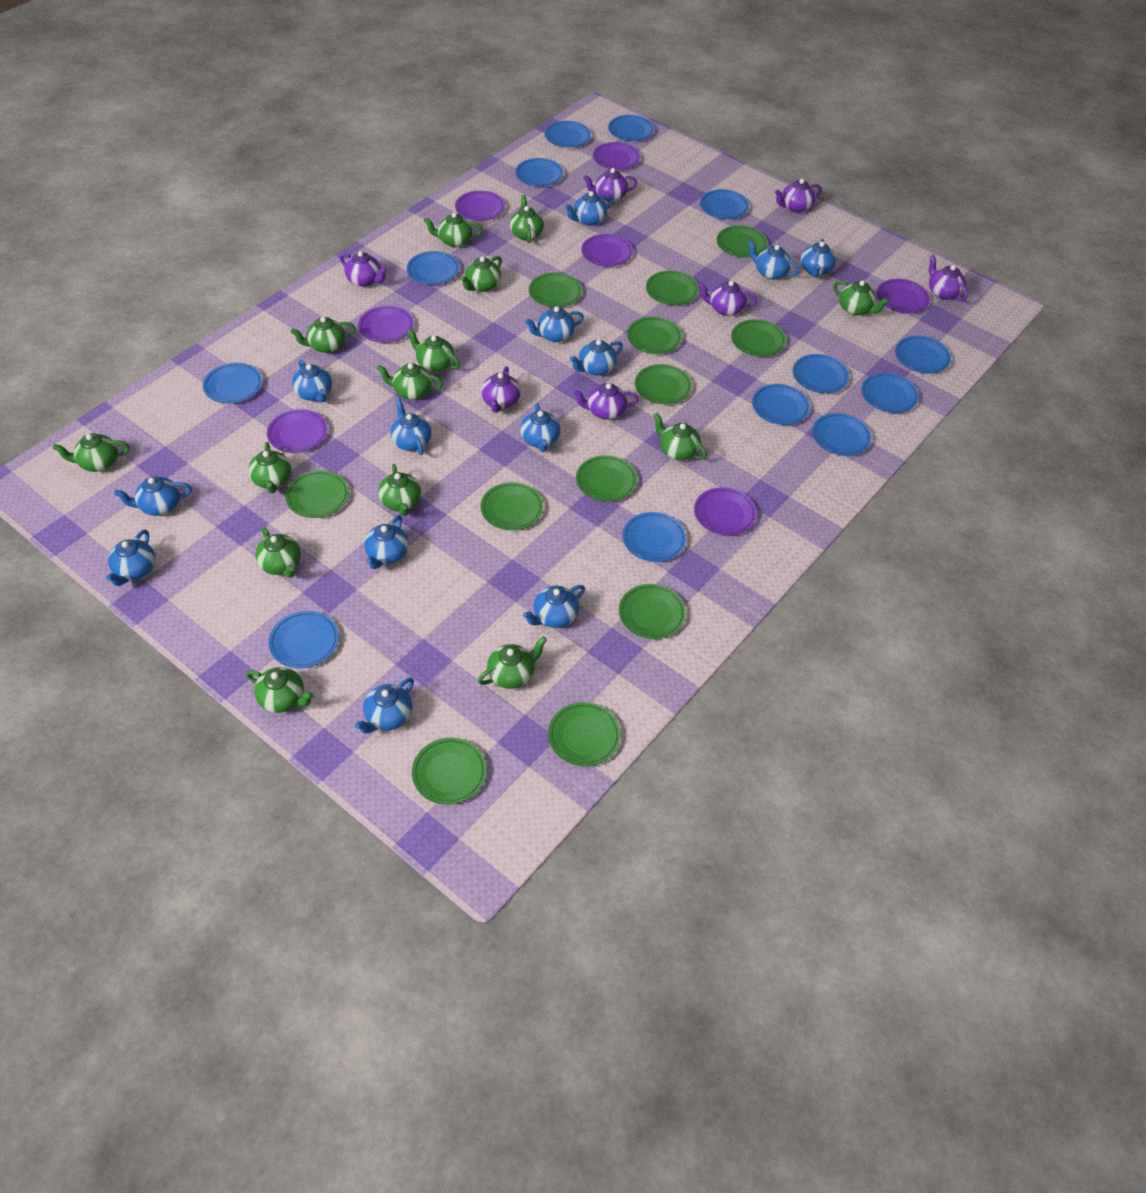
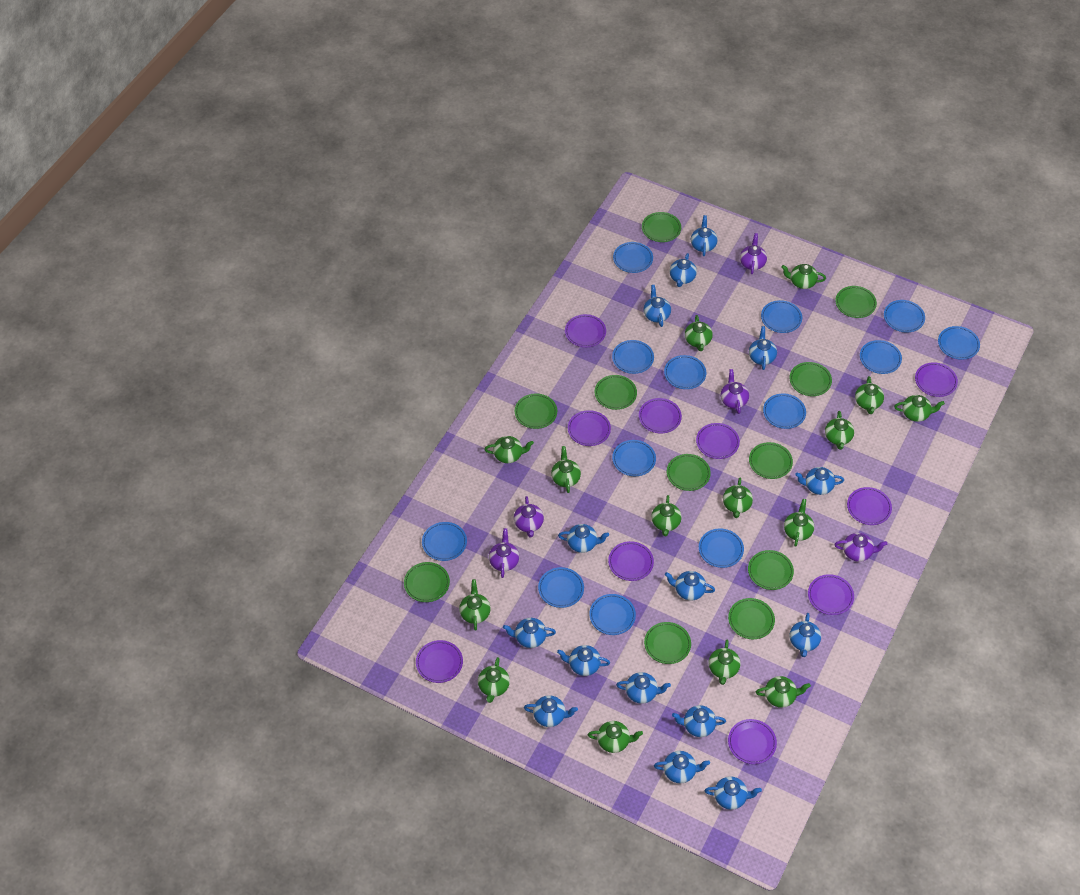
blue teapot: 13 -> 15
green plate: 12 -> 11
green teapot: 14 -> 15
purple plate: 7 -> 10
purple teapot: 7 -> 5

